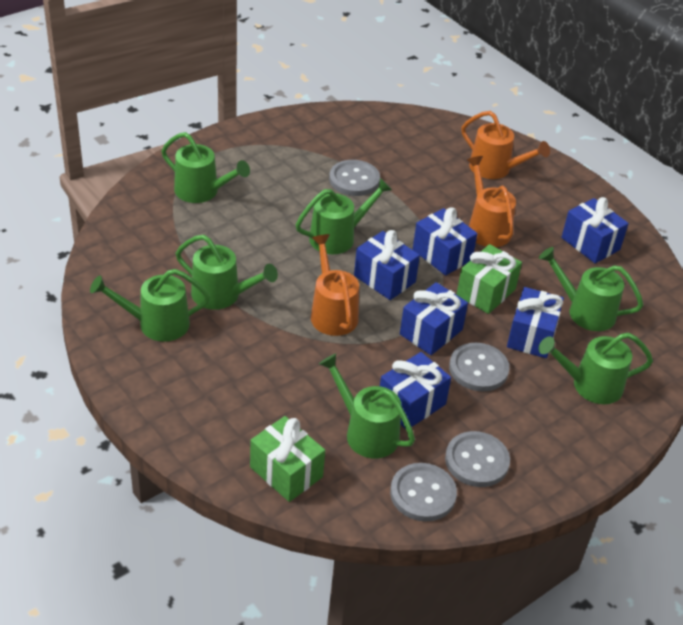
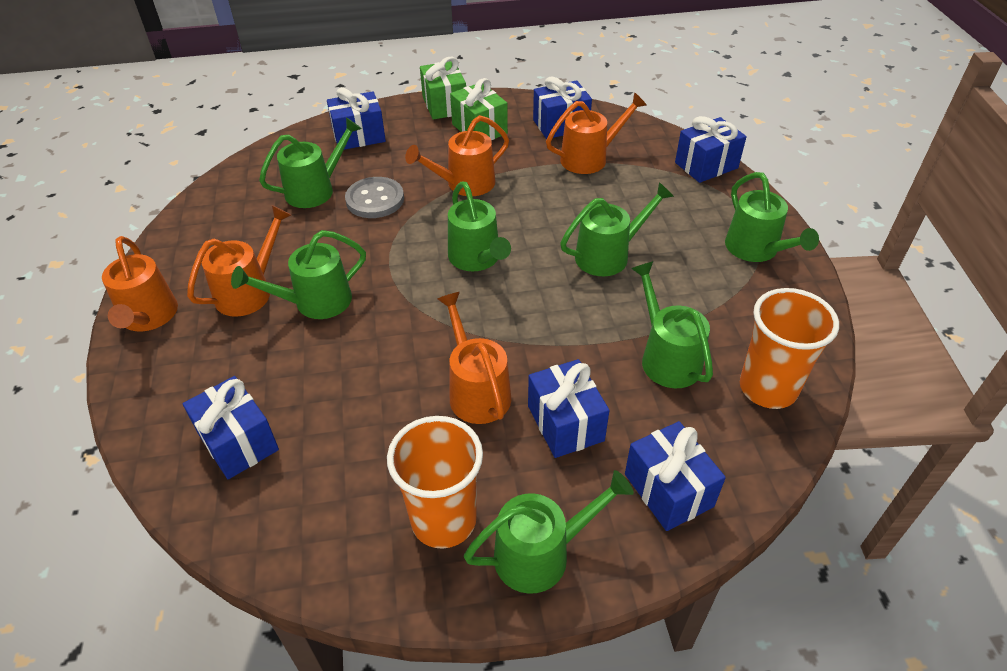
grey button: 4 -> 1
orange cup: 0 -> 2
orange watering can: 3 -> 5

